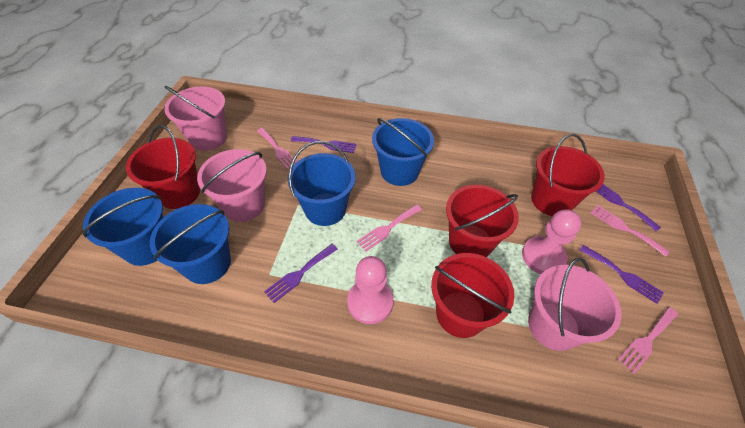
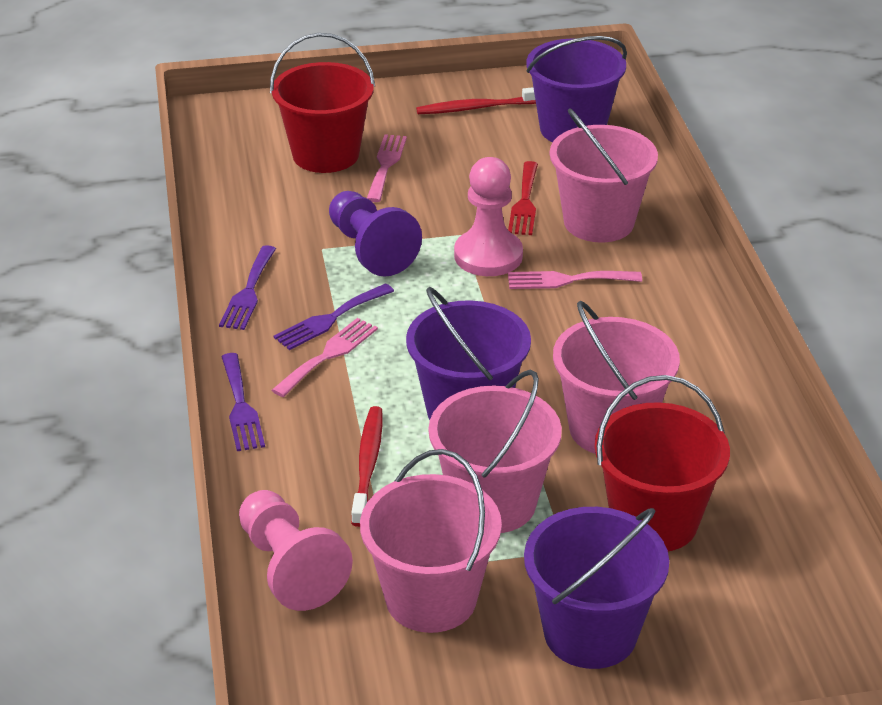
blue bucket: 4 -> 0
pink bucket: 3 -> 4
pink fork: 4 -> 3
purple bucket: 0 -> 3
purple fork: 4 -> 3
purple pawn: 0 -> 1
red bucket: 4 -> 2
red fork: 0 -> 1
red toothbrush: 0 -> 2

